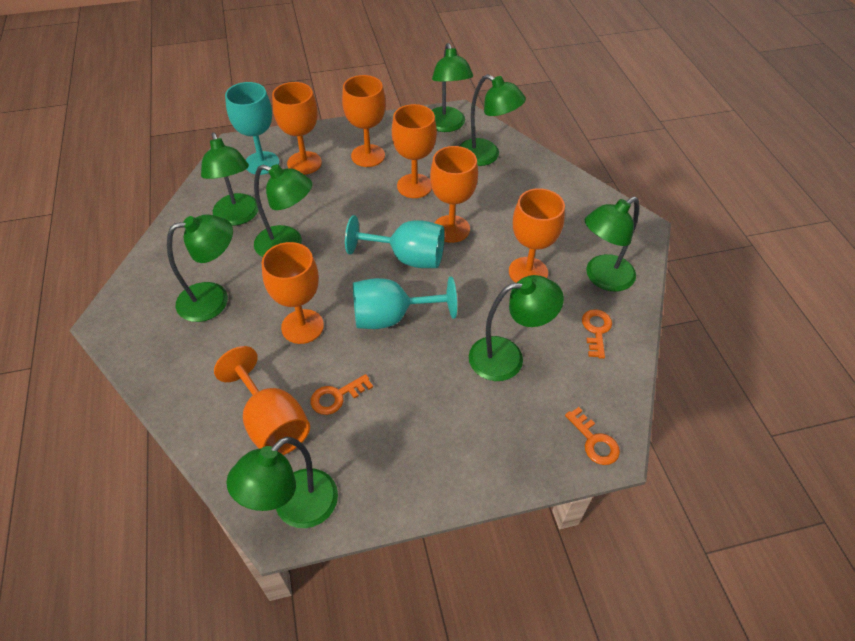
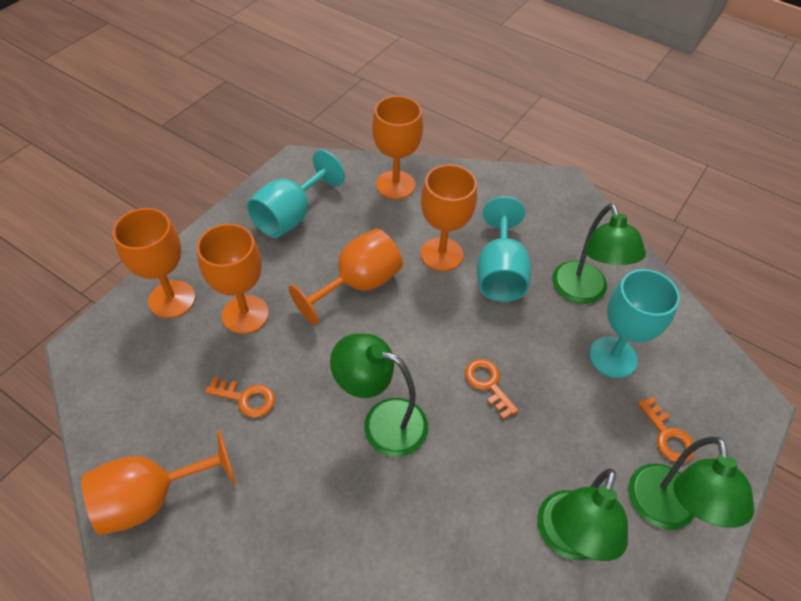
green lamp: 8 -> 4
orange goblet: 7 -> 6

